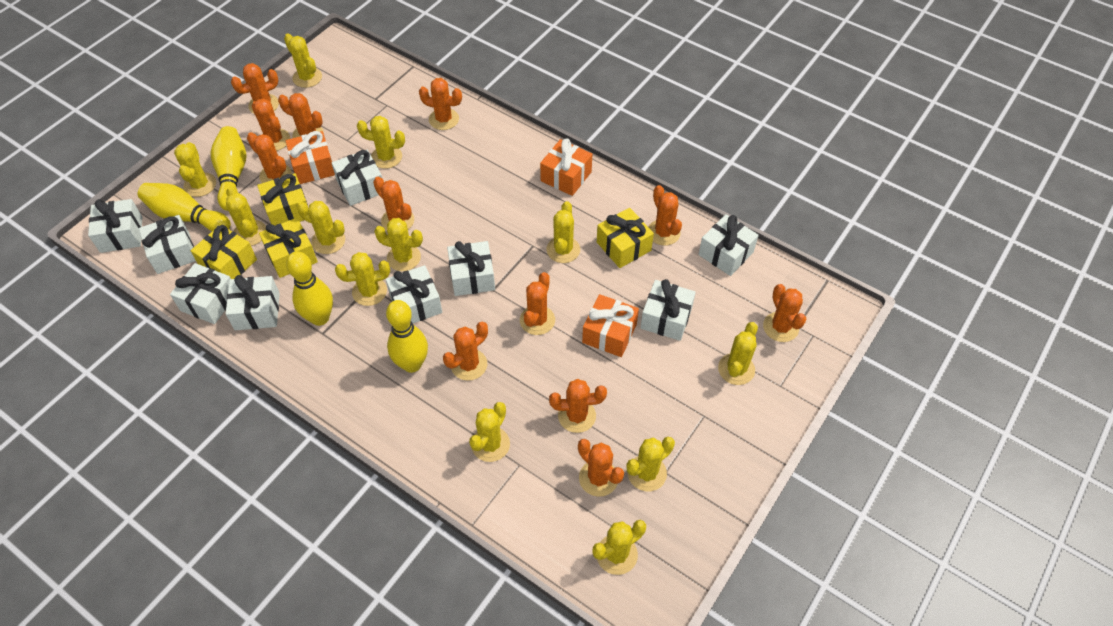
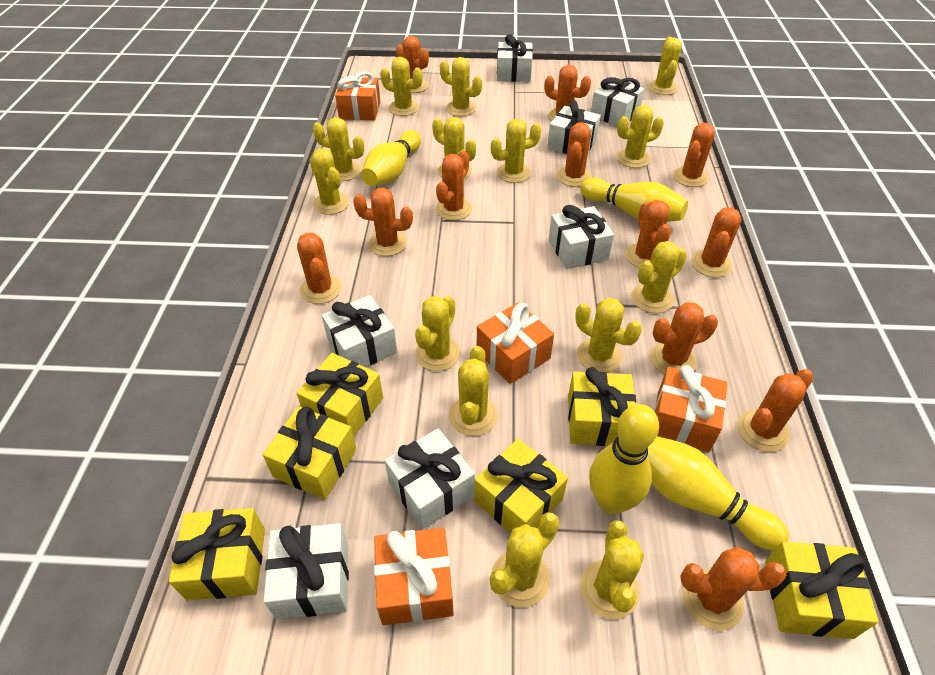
orange gift: 3 -> 4
white gift: 9 -> 7
yellow cactus: 12 -> 14
yellow gift: 4 -> 6

